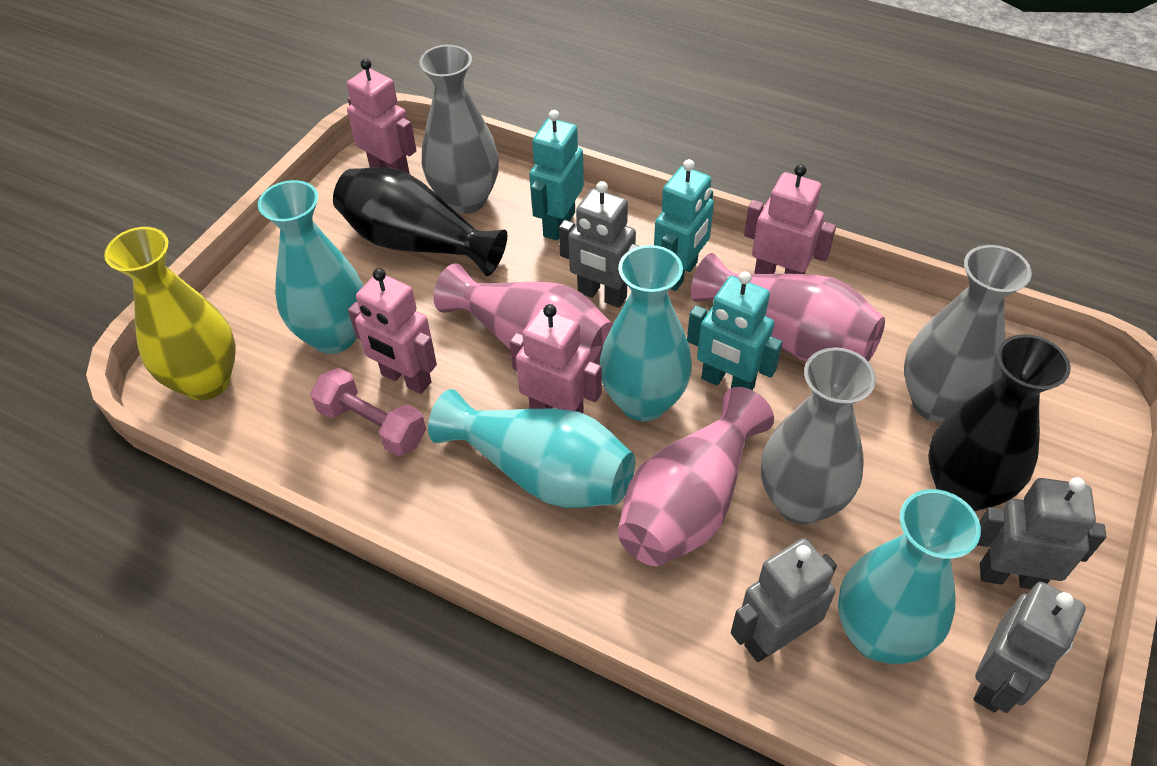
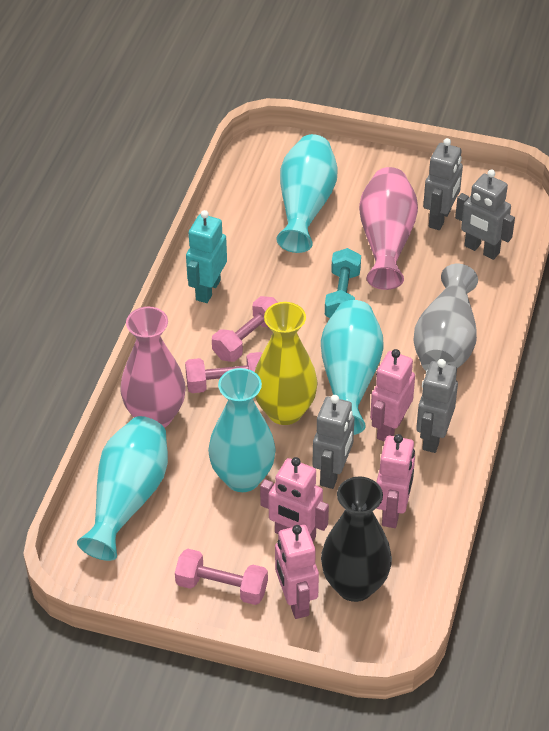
black vase: 2 -> 1
grey vase: 3 -> 1
pink dumbbell: 1 -> 3
pink vase: 3 -> 2
turquoise dumbbell: 0 -> 1
turquoise robot: 3 -> 1

